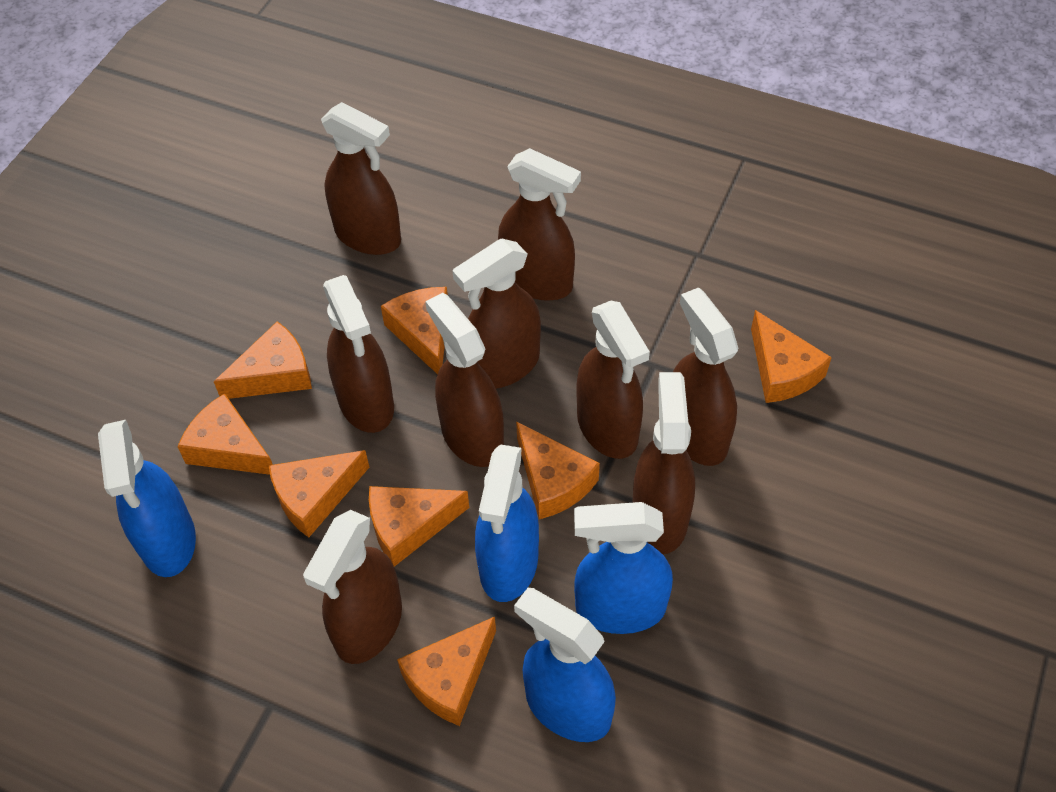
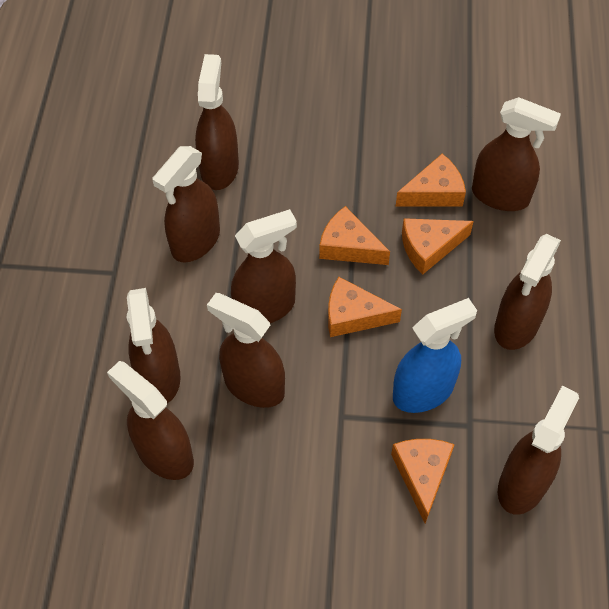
blue spray bottle: 4 -> 1
orange cheese: 8 -> 5

